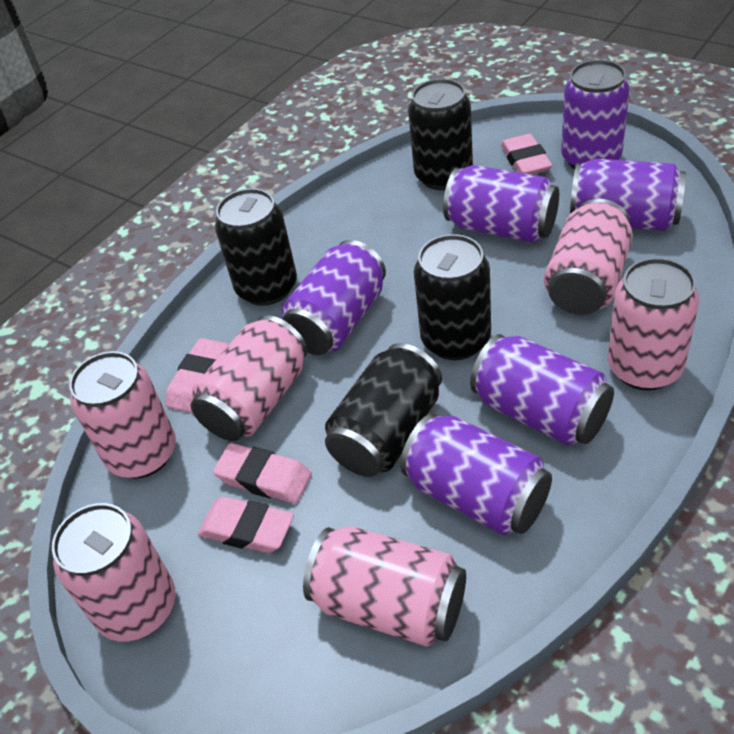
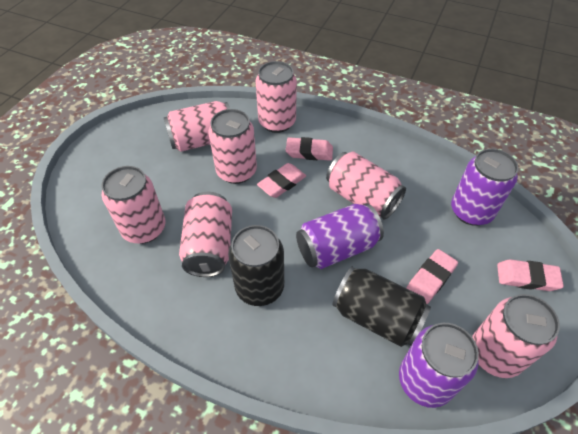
black can: 4 -> 2
pink can: 6 -> 7
purple can: 6 -> 3

